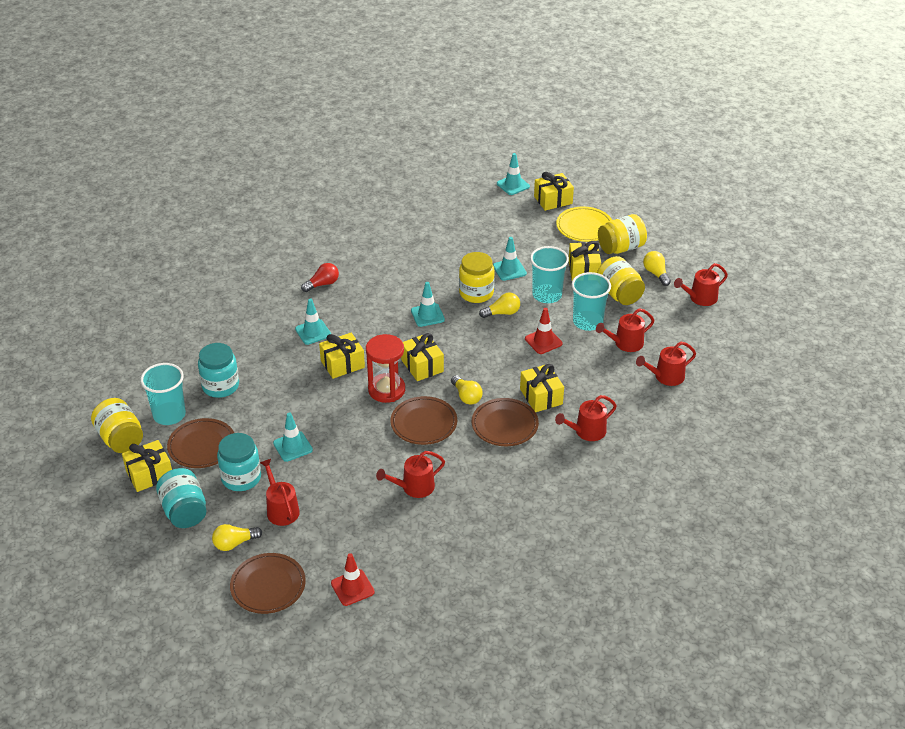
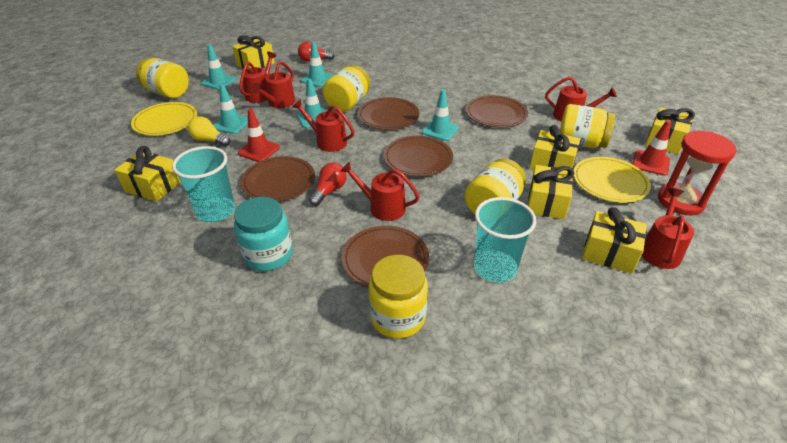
brown plate: 4 -> 5
red light bulb: 1 -> 2
turquoise cup: 3 -> 2
turquoise jar: 3 -> 1
yellow jar: 4 -> 5
yellow light bulb: 4 -> 1
yellow plate: 1 -> 2

